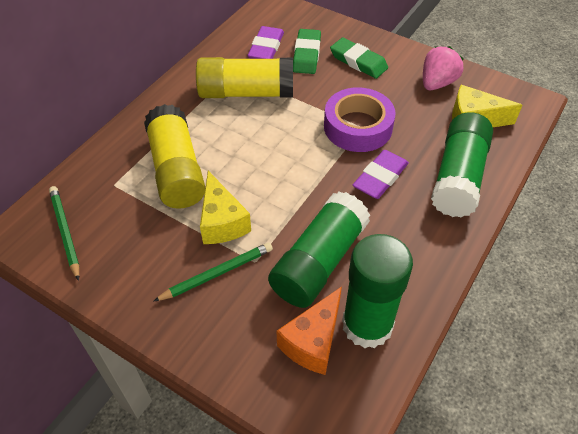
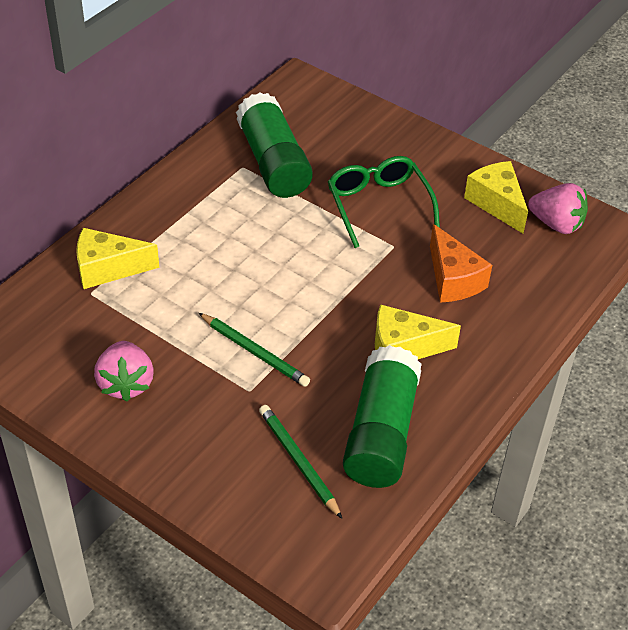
green eraser: 2 -> 0
green glasses: 0 -> 1
green glue stick: 3 -> 2
pink strawberry: 1 -> 2
purple eraser: 2 -> 0
purple tape: 1 -> 0
yellow cheese: 2 -> 3
yellow glue stick: 2 -> 0

